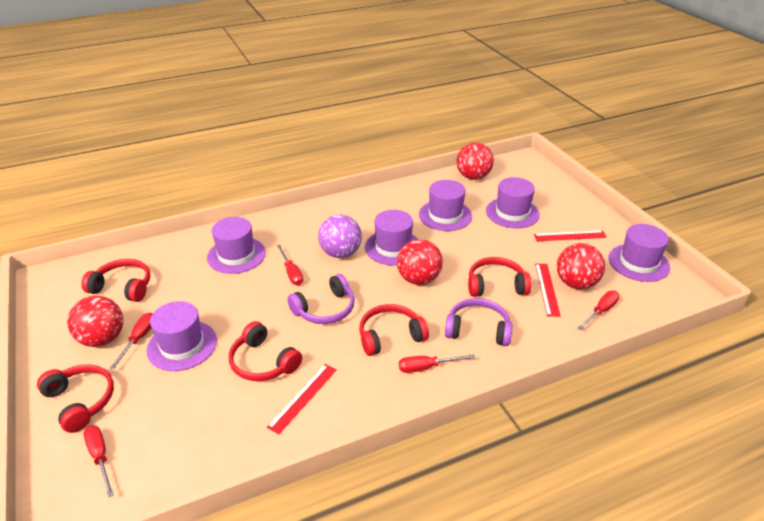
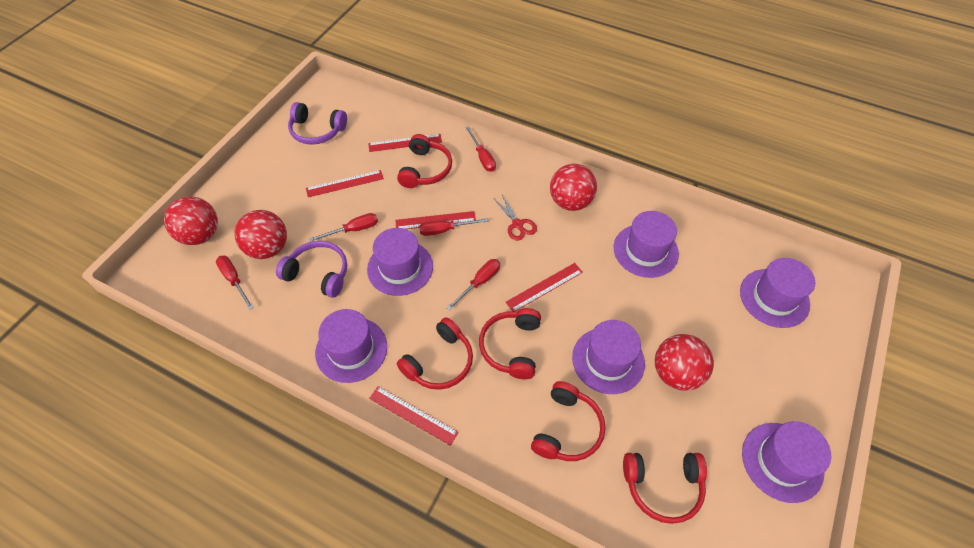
purple ball: 1 -> 0
red ruler: 3 -> 5
red scissors: 0 -> 1

